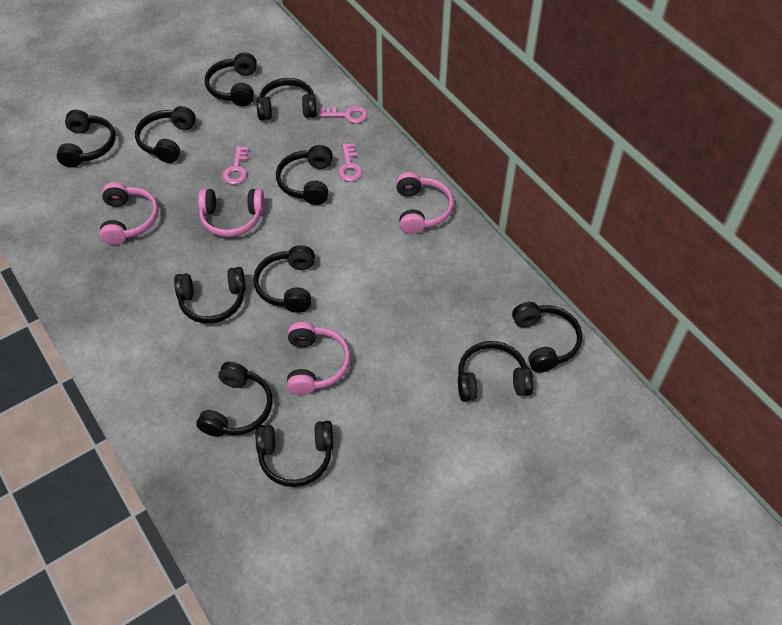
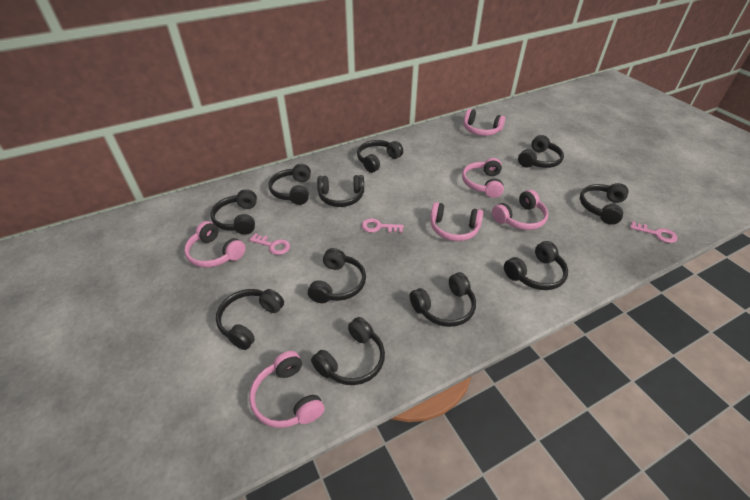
pink headphones: 4 -> 6

